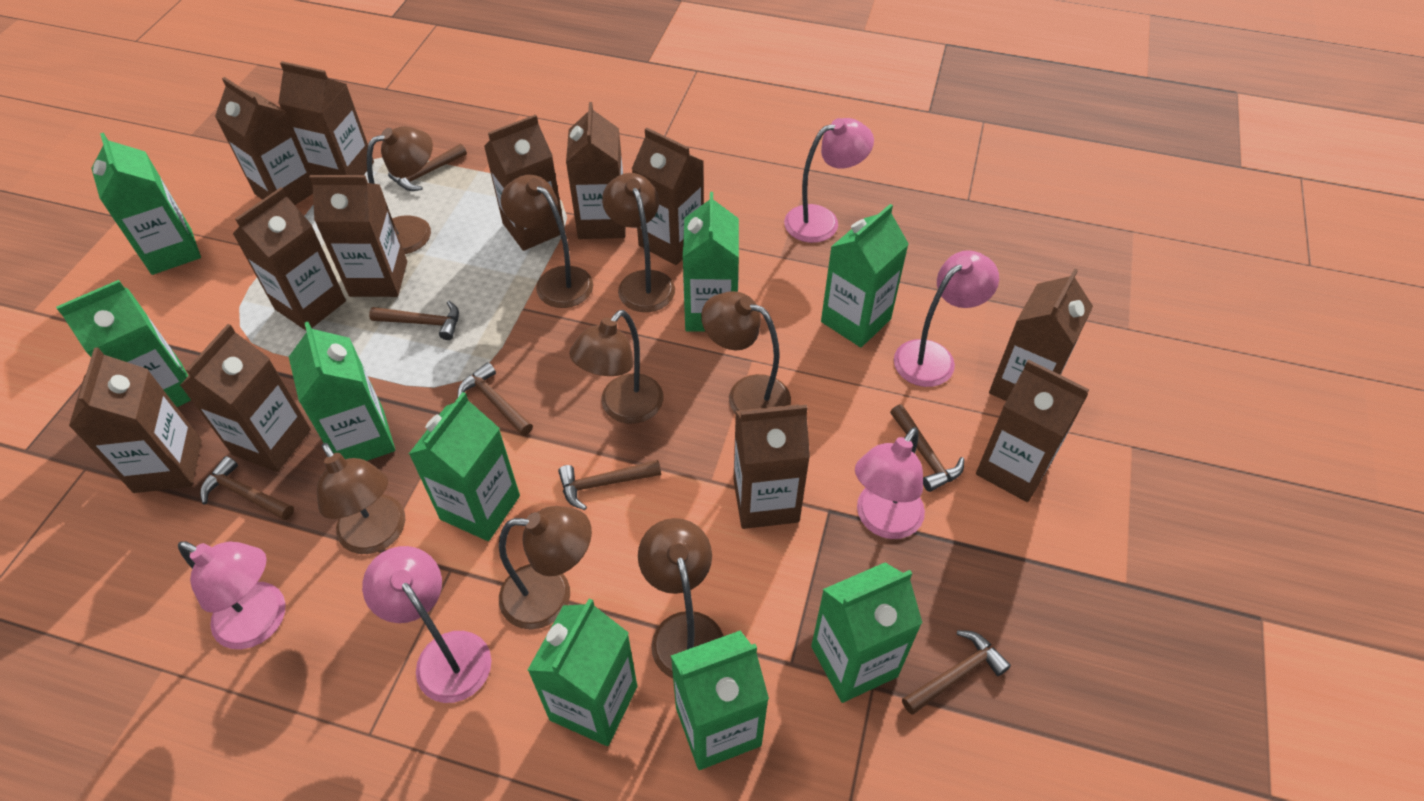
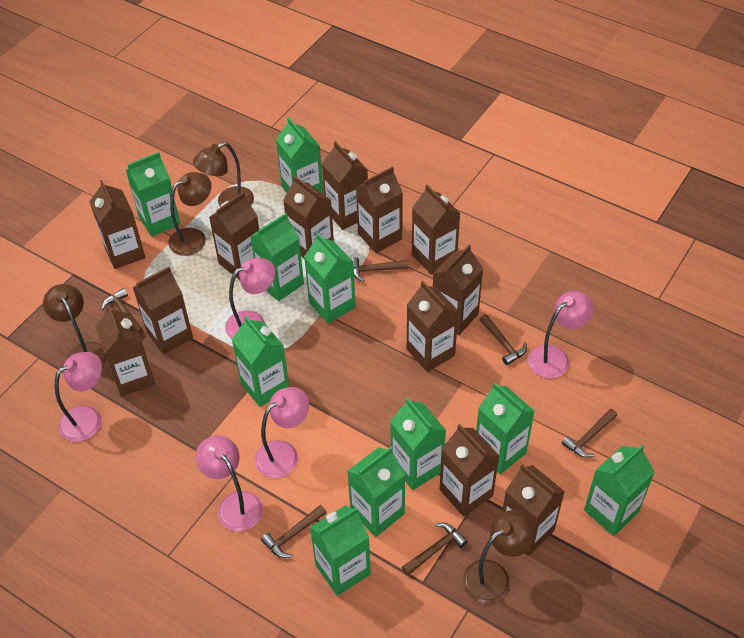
brown hammer: 7 -> 6
brown lamp: 8 -> 4
green carton: 9 -> 10

